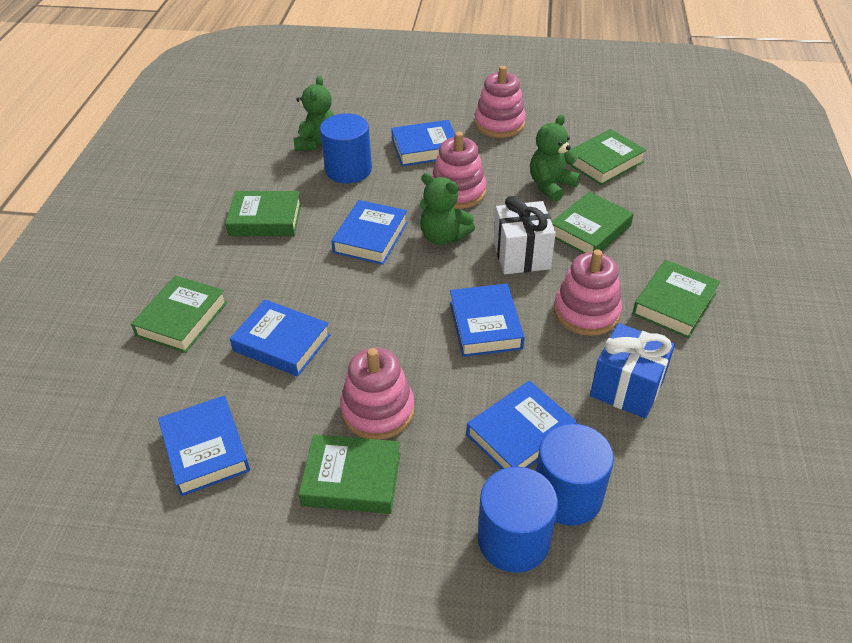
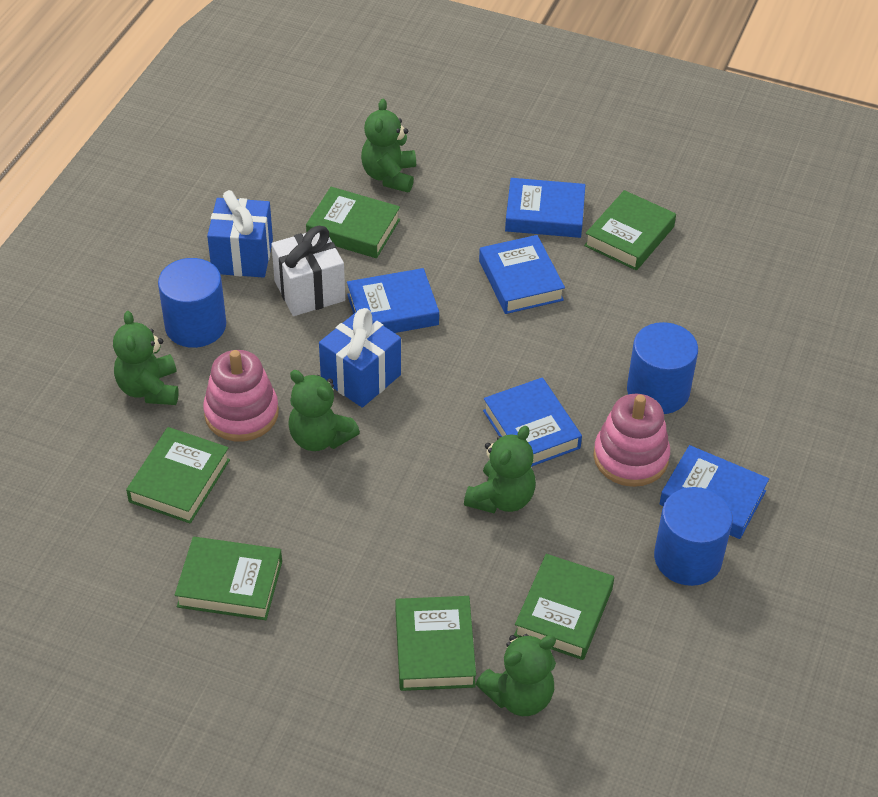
blue book: 6 -> 5
blue gift: 1 -> 2
green teddy bear: 3 -> 5
pink stacking toy: 4 -> 2

